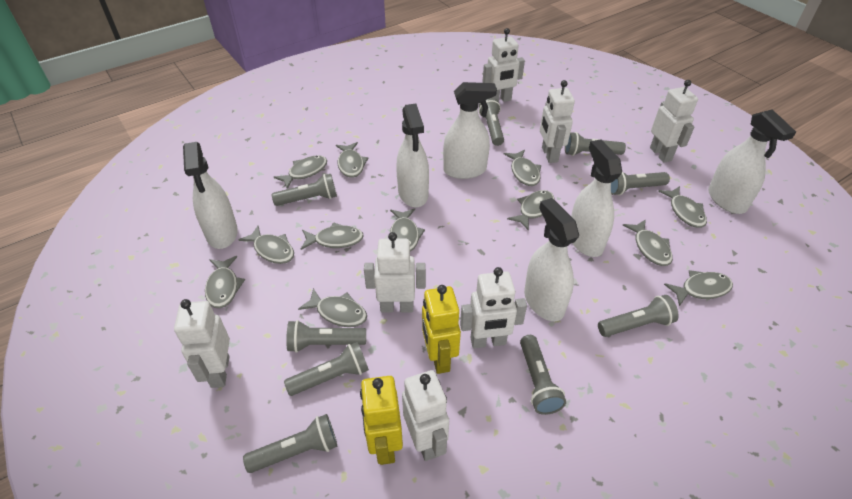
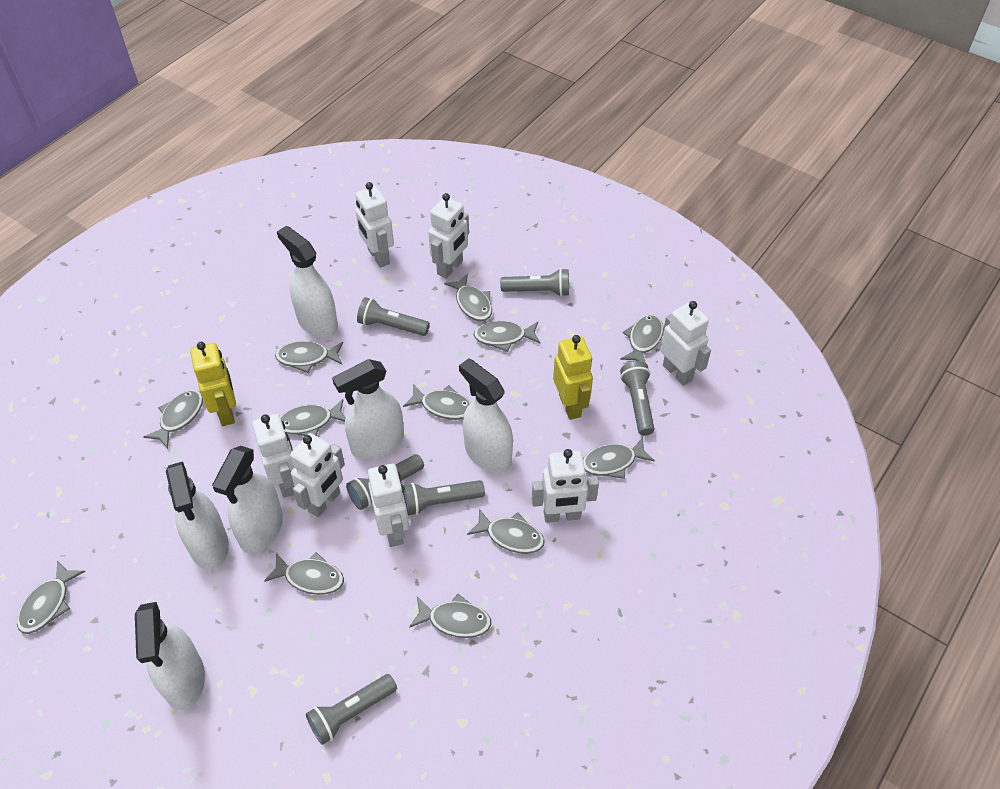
grey flashlight: 9 -> 6

